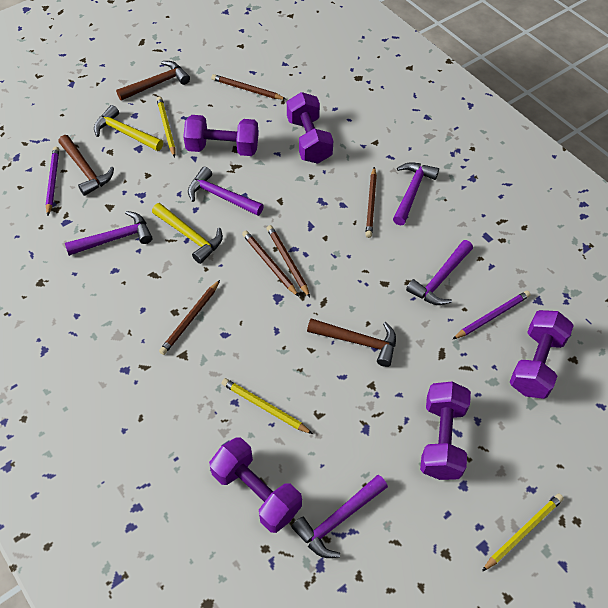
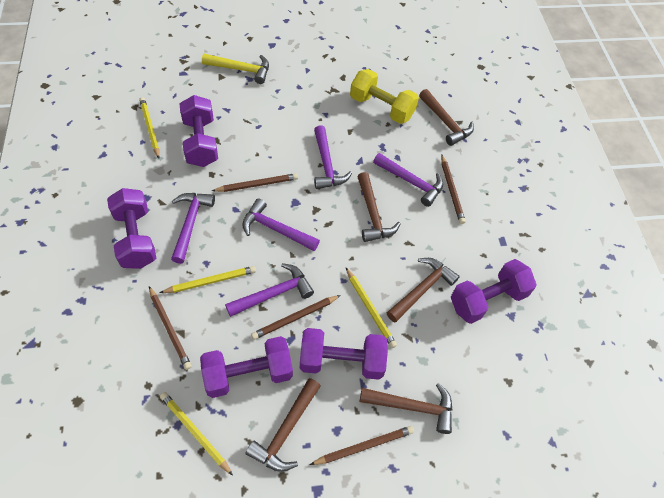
brown hammer: 3 -> 5
purple pencil: 2 -> 0
yellow dumbbell: 0 -> 1
yellow hammer: 2 -> 1
yellow pencil: 3 -> 4

